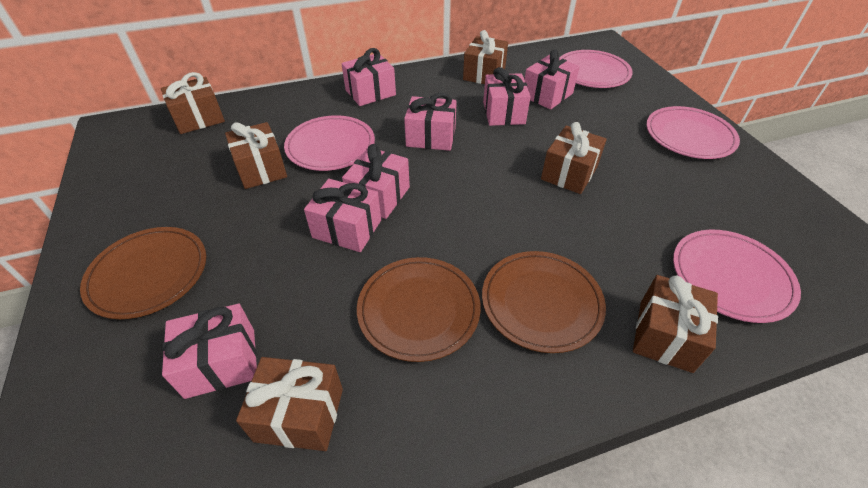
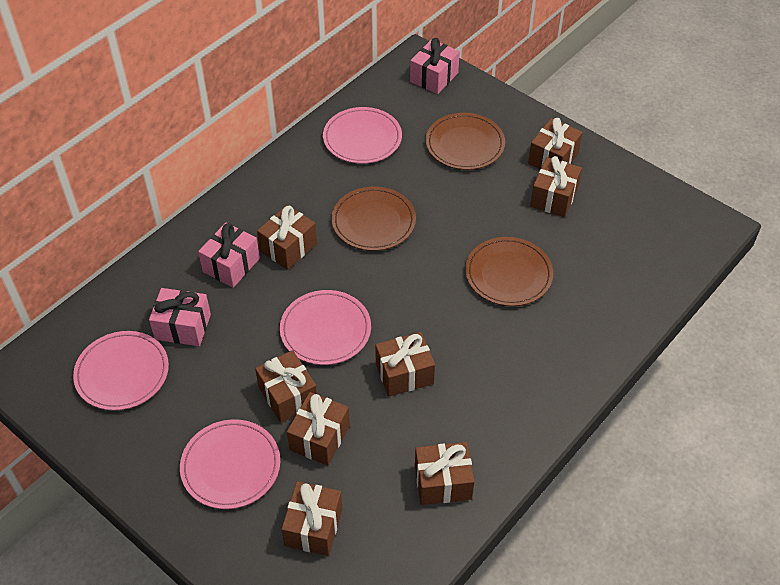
brown gift: 6 -> 8
pink gift: 7 -> 3

